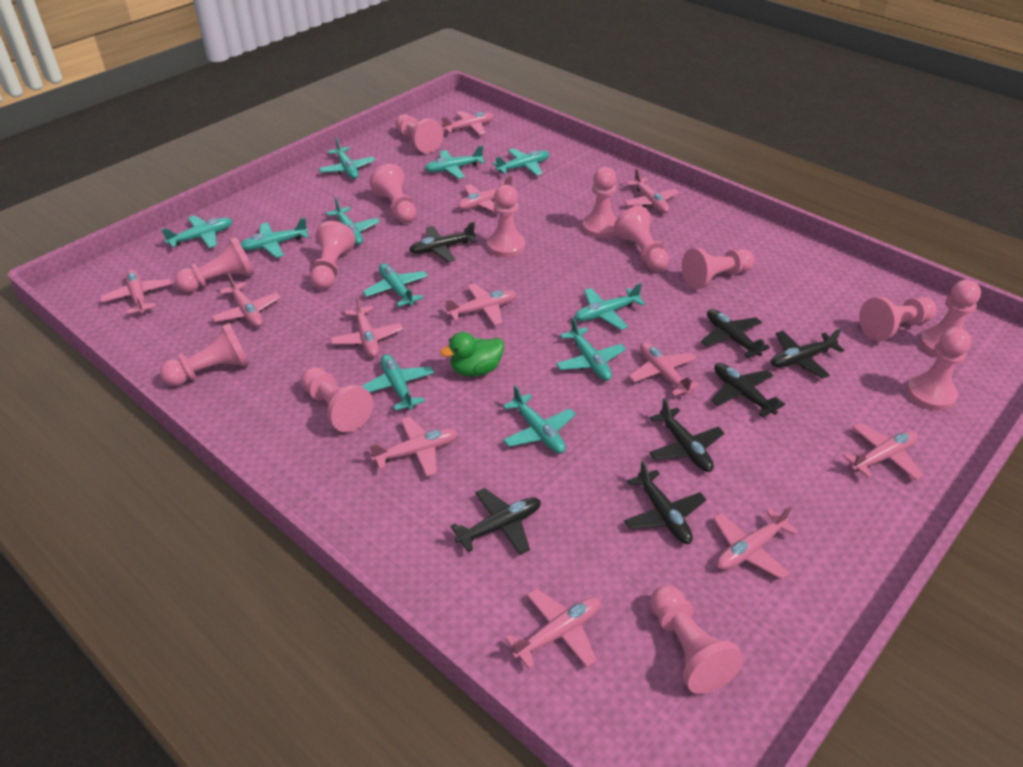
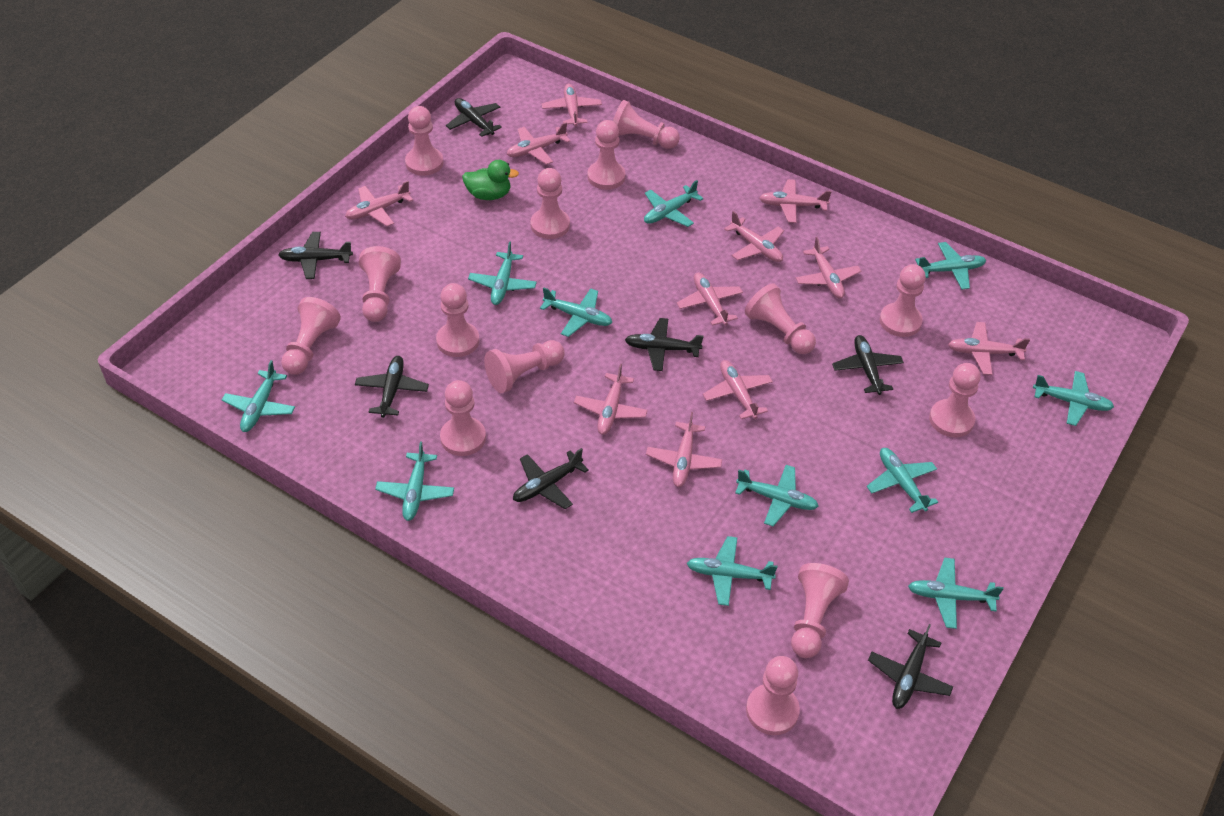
pink plane: 12 -> 11

